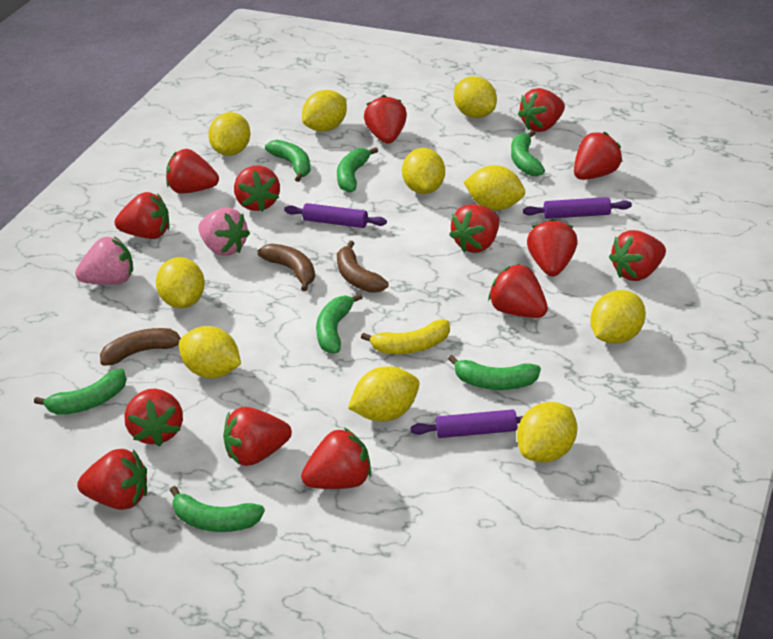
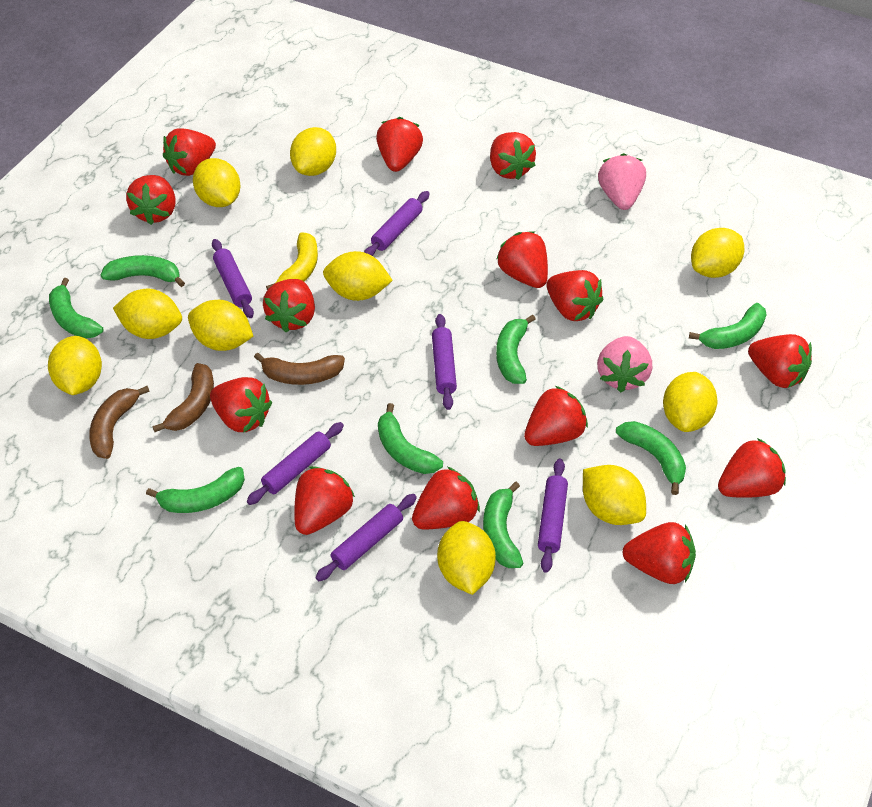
green banana: 7 -> 8
purple rolling pin: 3 -> 6

